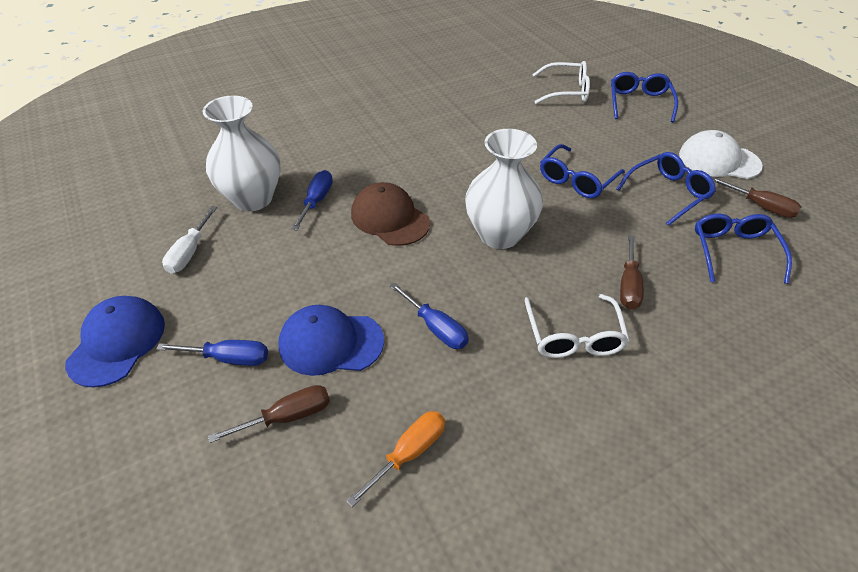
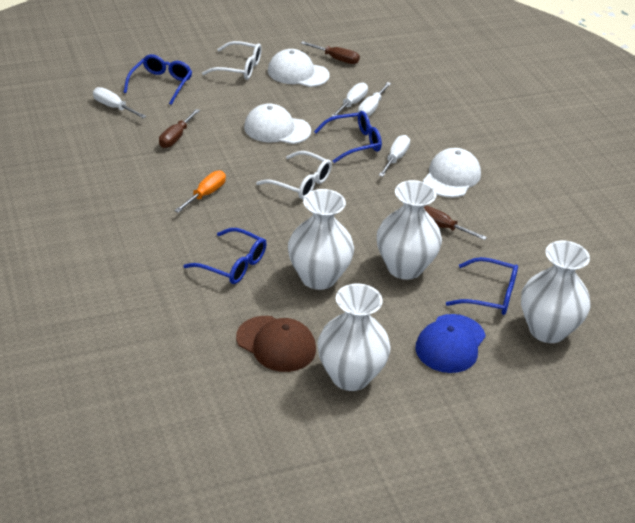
blue cap: 2 -> 1
blue screwdriver: 3 -> 0
white cap: 1 -> 3
white screwdriver: 1 -> 4
white vase: 2 -> 4

